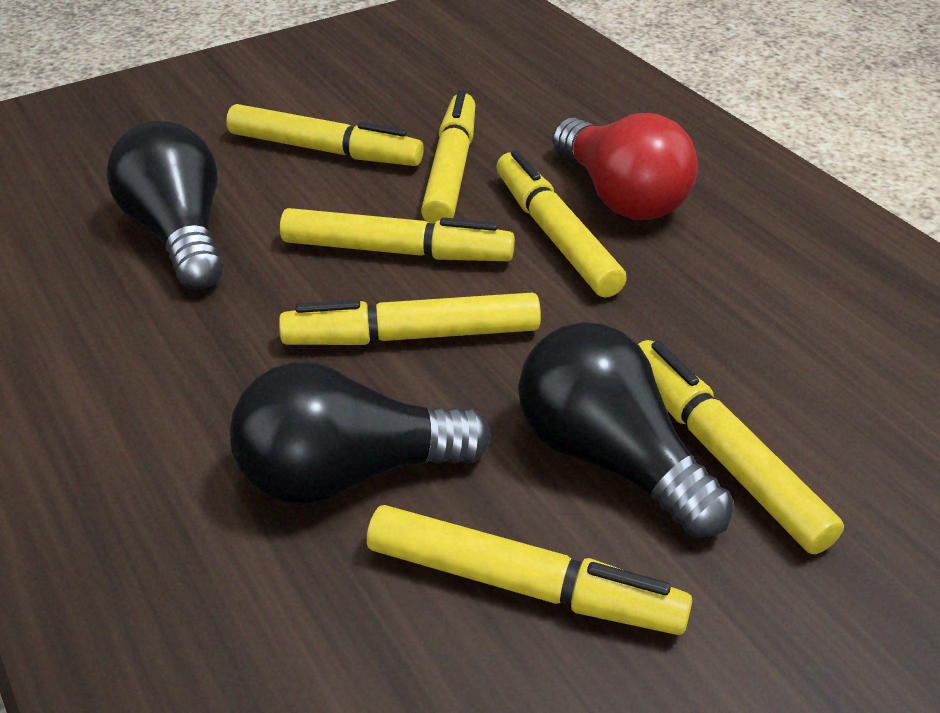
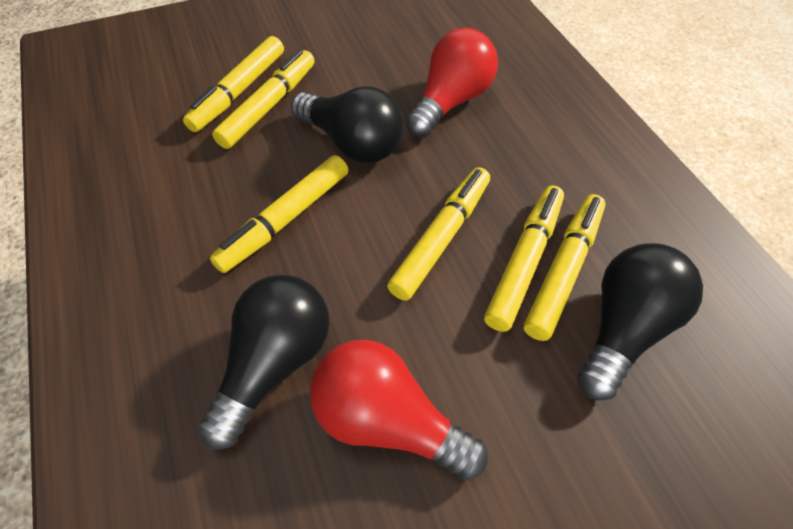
red light bulb: 1 -> 2
yellow marker: 7 -> 6

